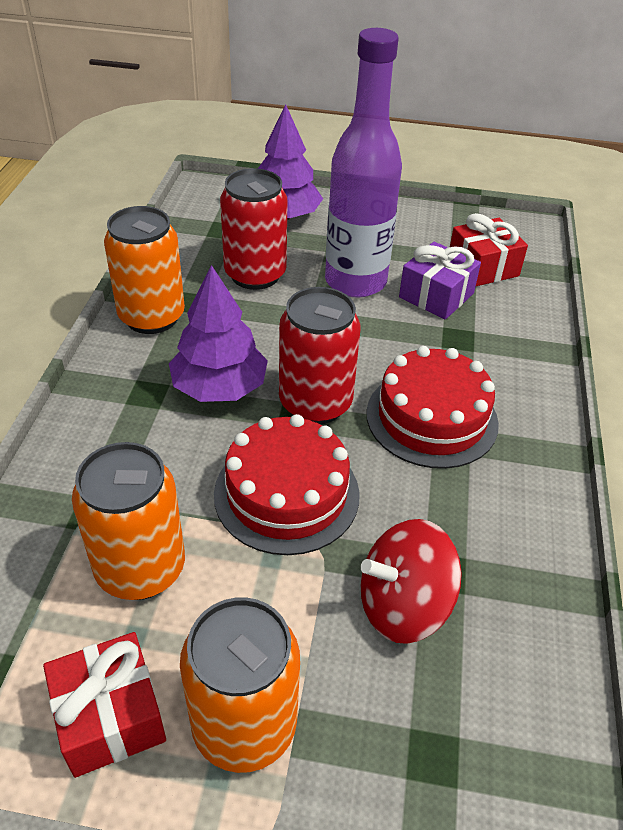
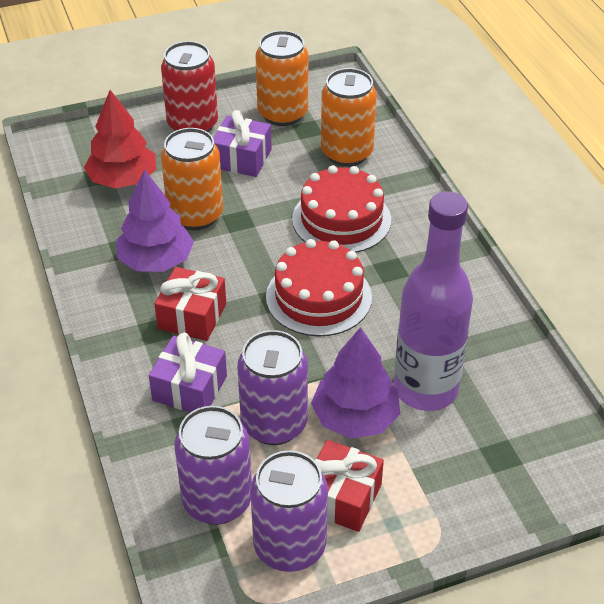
purple can: 0 -> 3
purple gift: 1 -> 2
red can: 2 -> 1
red spinning top: 1 -> 0
red tree: 0 -> 1

